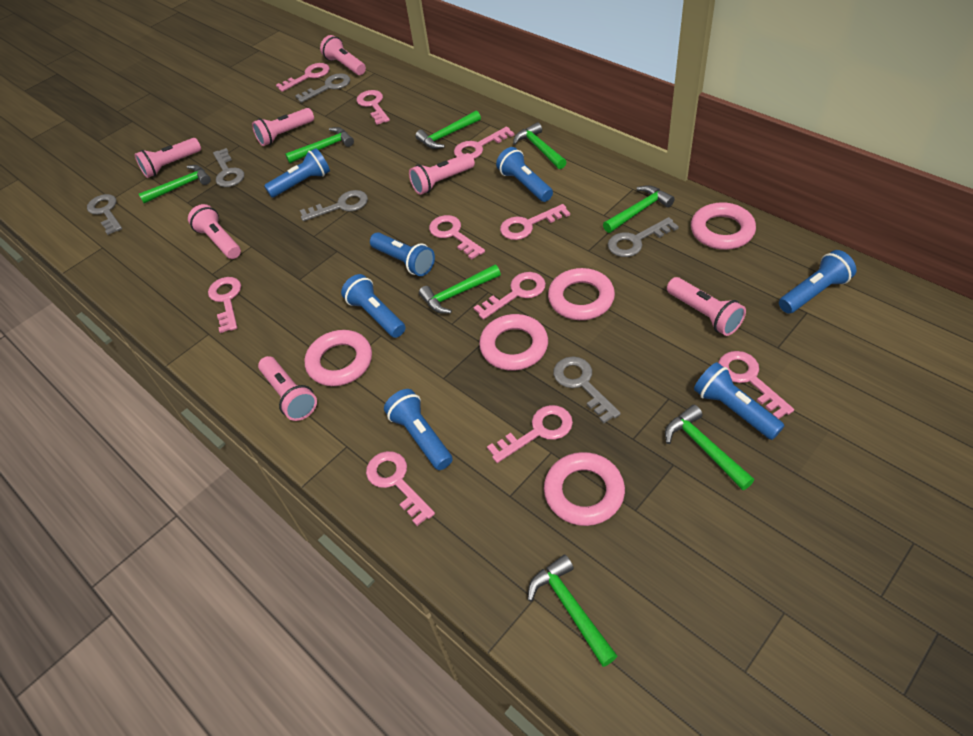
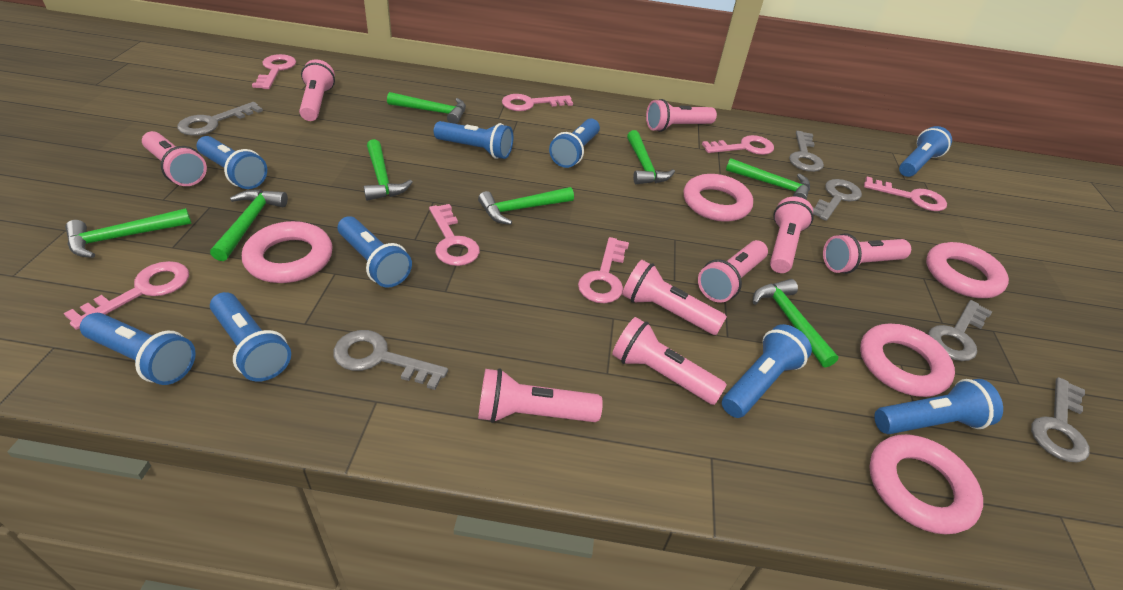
blue flashlight: 7 -> 9
pink flashlight: 7 -> 9
pink key: 10 -> 7

